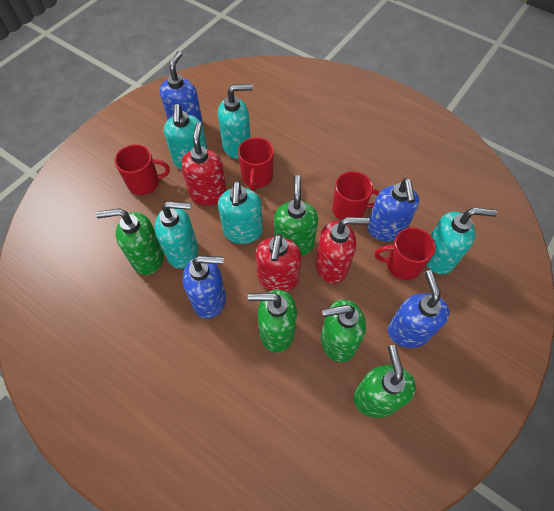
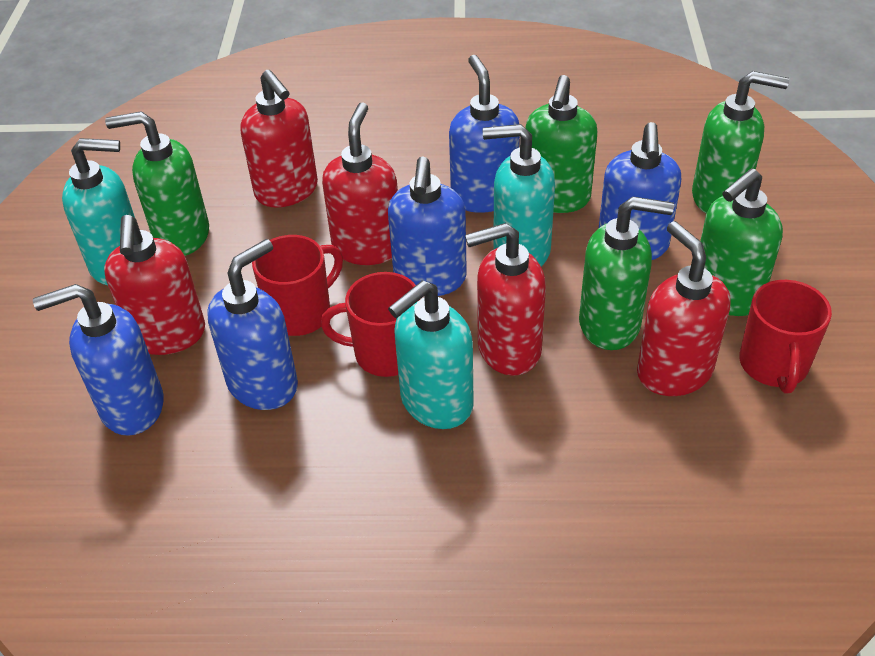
blue soap dispenser: 4 -> 5
red mug: 4 -> 3
red soap dispenser: 3 -> 5
turquoise soap dispenser: 5 -> 3

